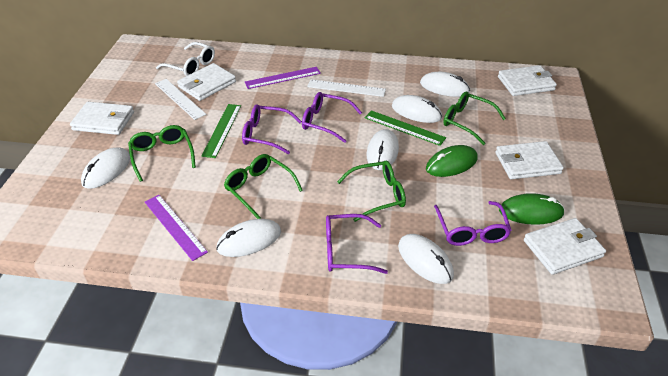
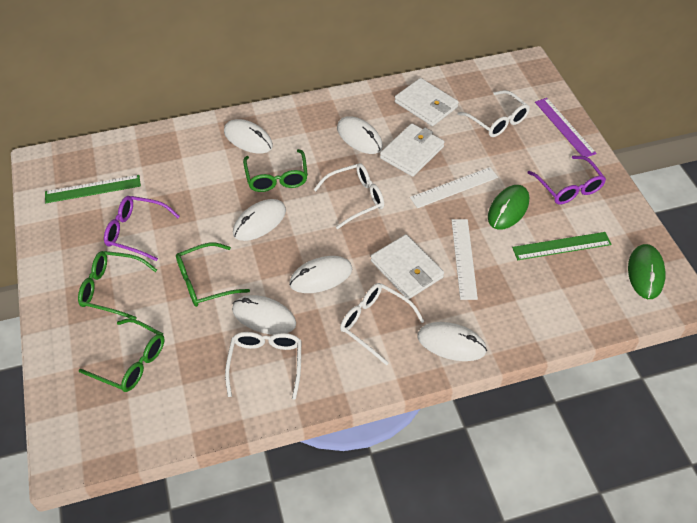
purple glasses: 4 -> 2
purple ruler: 2 -> 1
white glasses: 1 -> 4
white wallet: 5 -> 3

